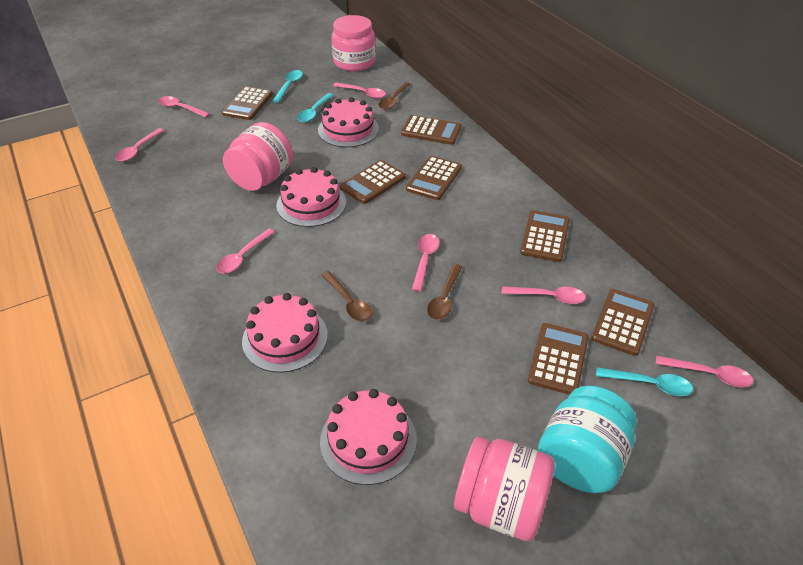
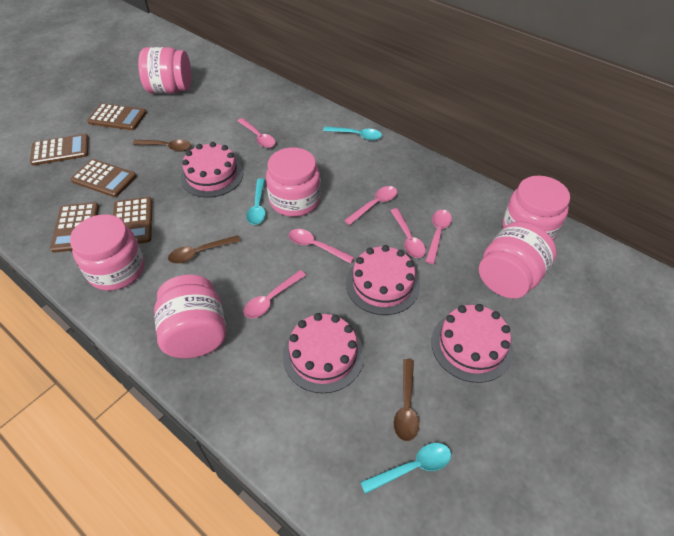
brown calculator: 7 -> 5
pink jar: 3 -> 6
pink spoon: 7 -> 6
turquoise jar: 1 -> 0

